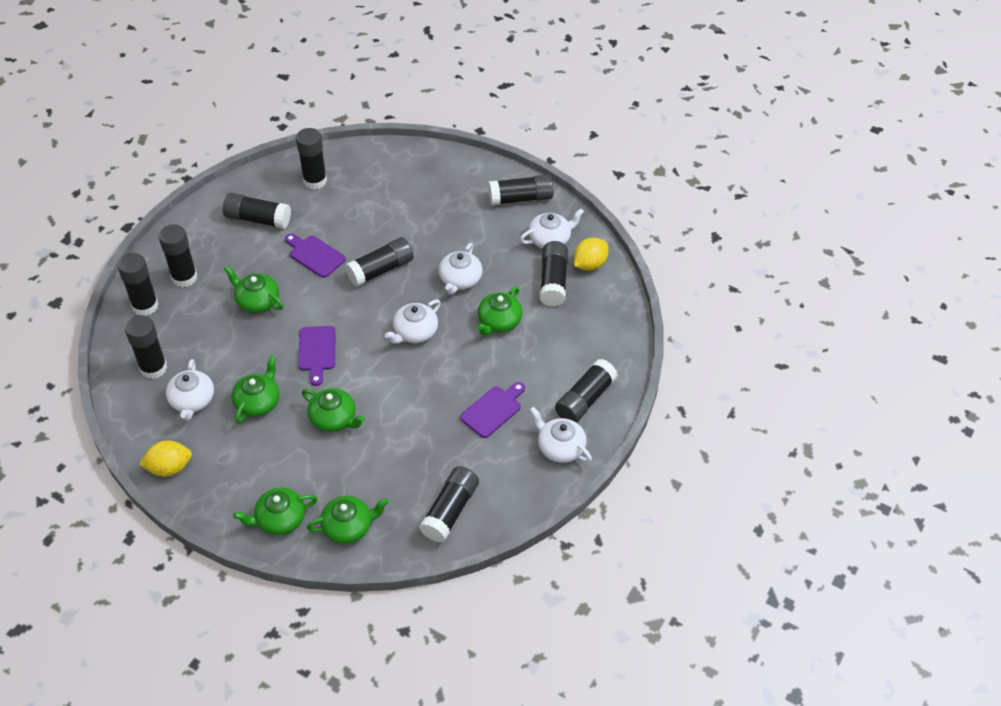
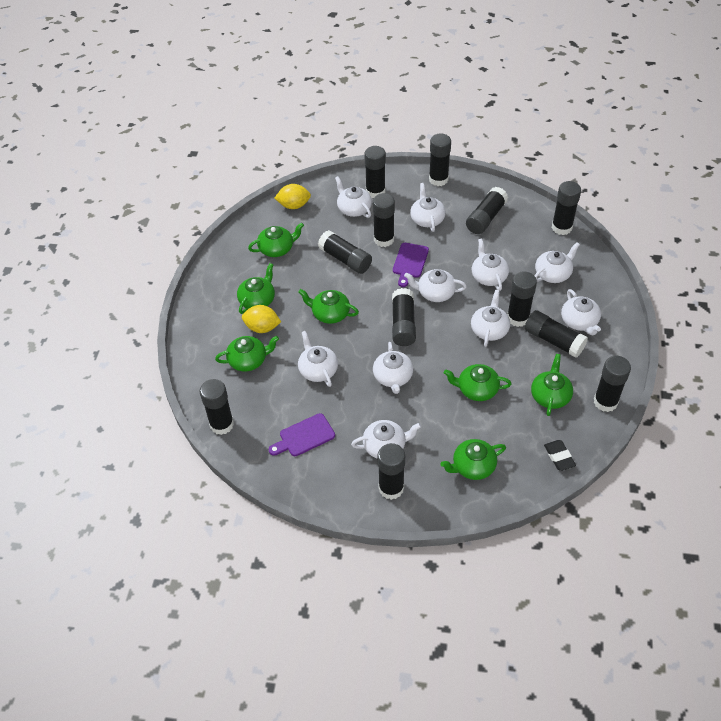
black eraser: 0 -> 1
black glue stick: 10 -> 12
green teapot: 6 -> 7
purple cutting board: 3 -> 2
white teapot: 5 -> 10

